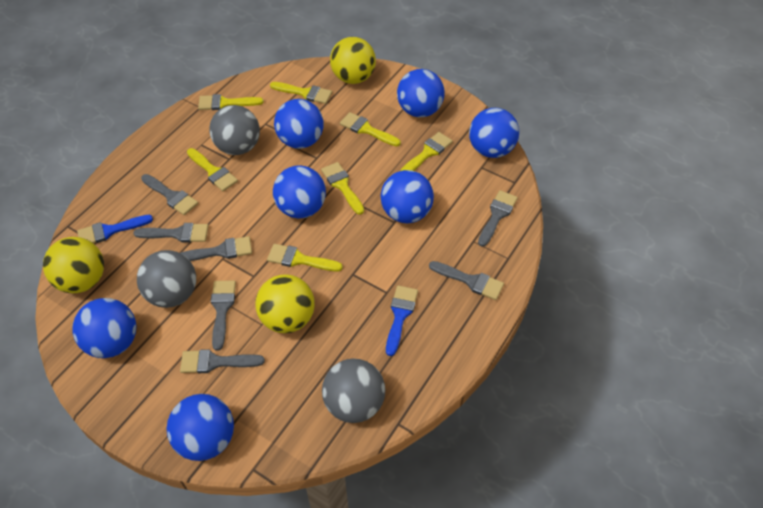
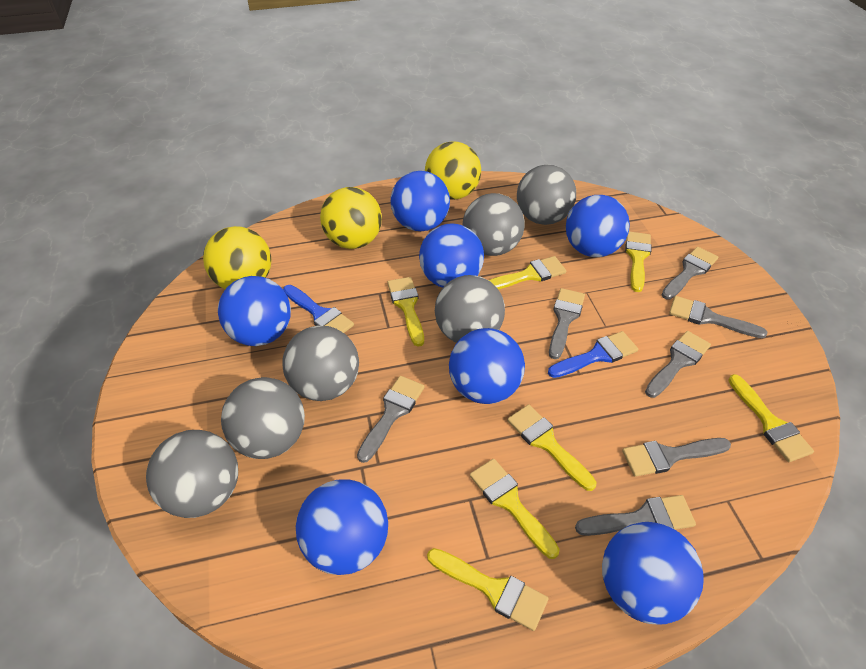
grey ball: 3 -> 6

